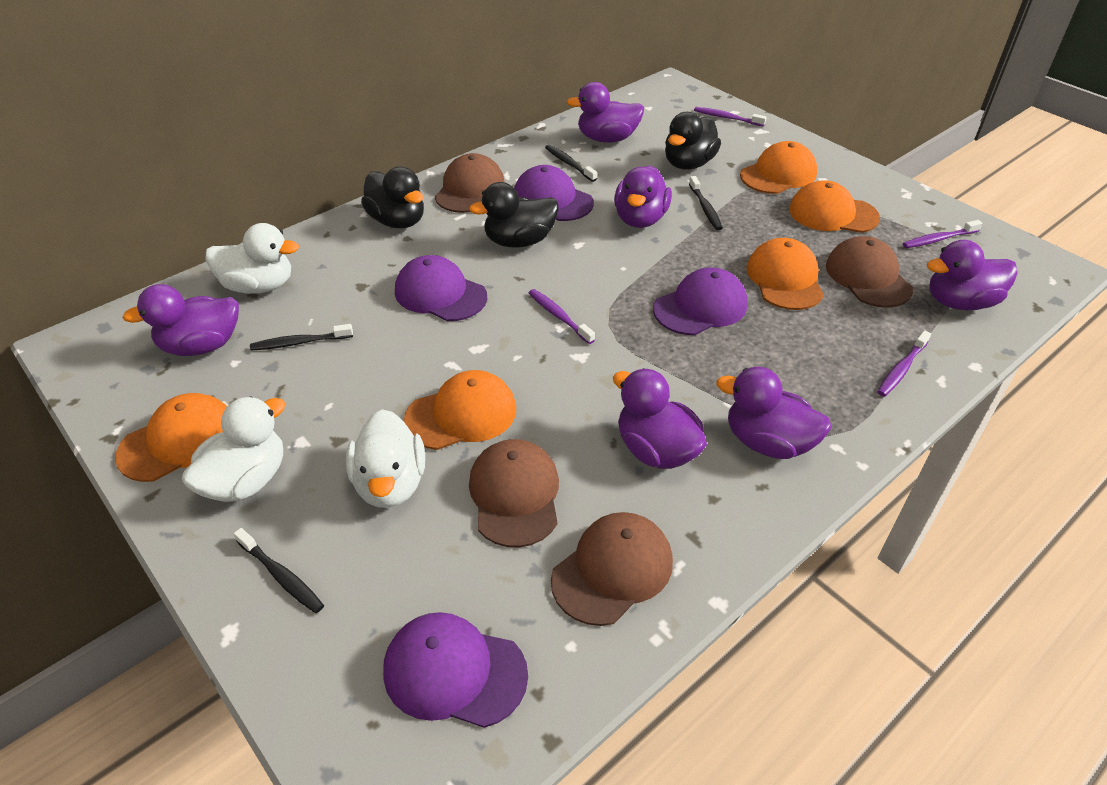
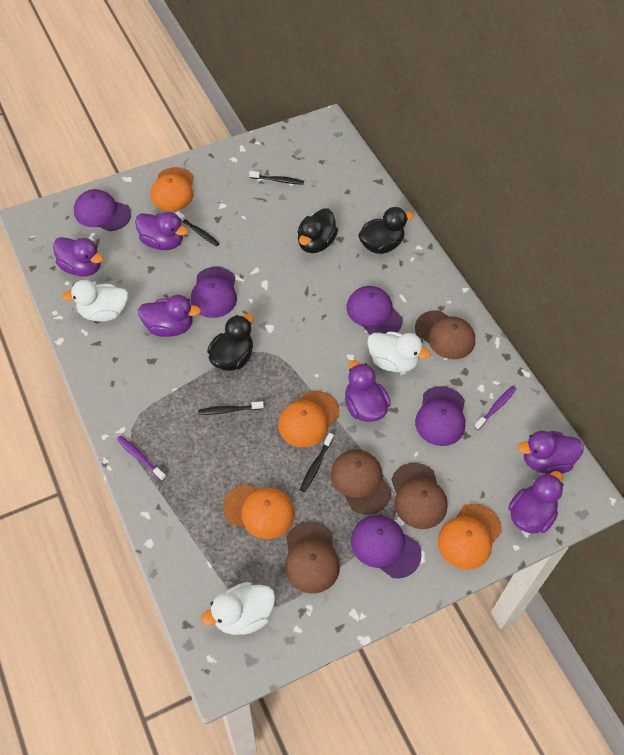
orange cap: 5 -> 4
purple cap: 4 -> 5
purple toothbrush: 4 -> 2

